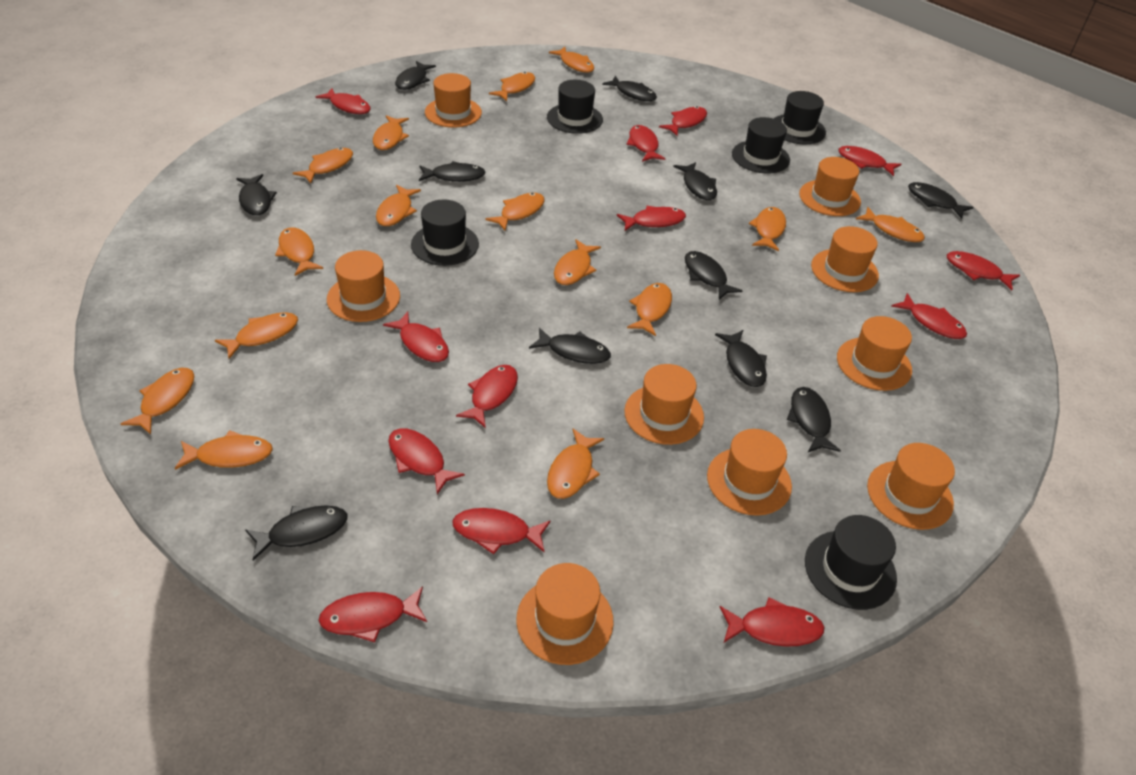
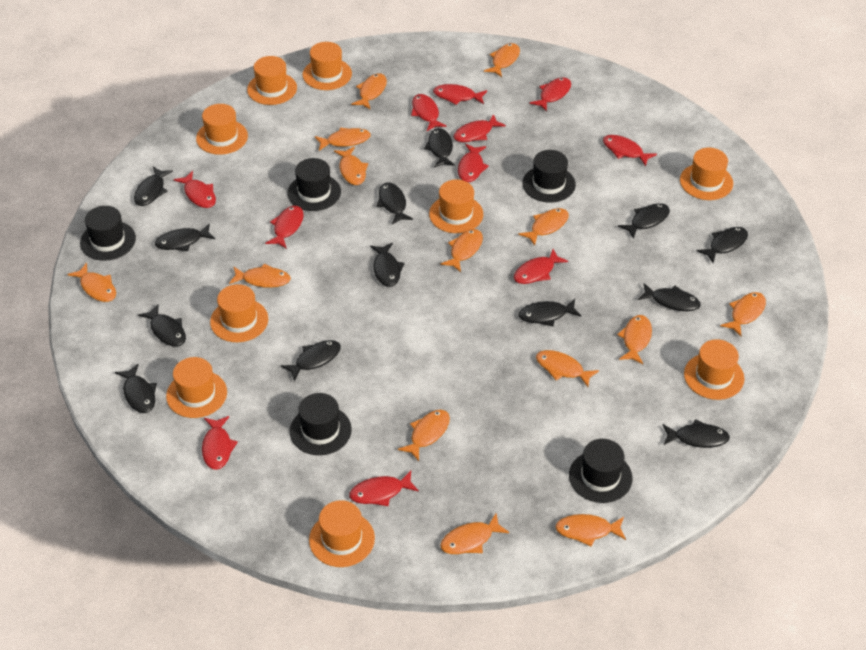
black fish: 11 -> 13
orange fish: 15 -> 14
red fish: 13 -> 11

